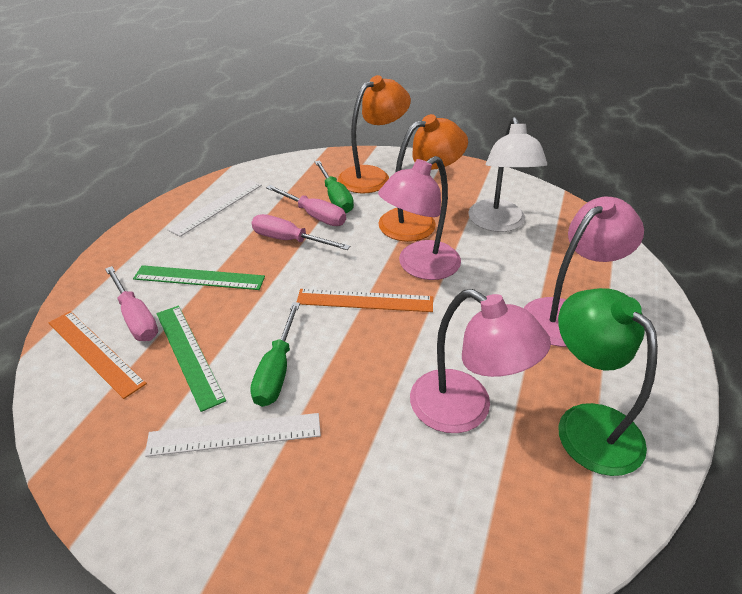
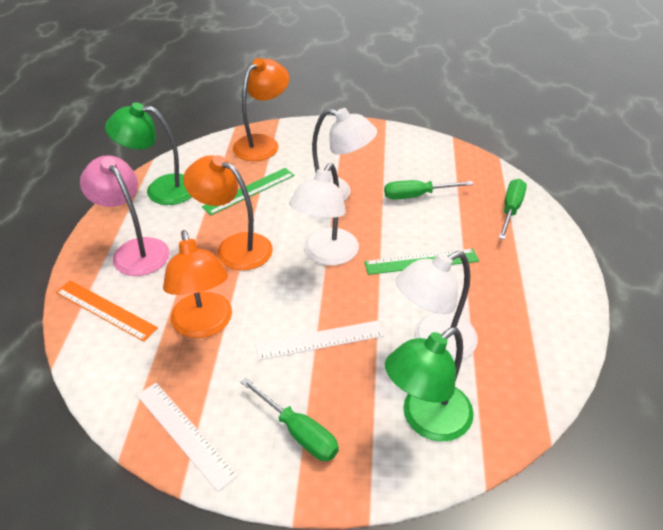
green lamp: 1 -> 2
green screwdriver: 2 -> 3
orange lamp: 2 -> 3
orange ruler: 2 -> 1
pink lamp: 3 -> 1
pink screwdriver: 3 -> 0
white lamp: 1 -> 3

